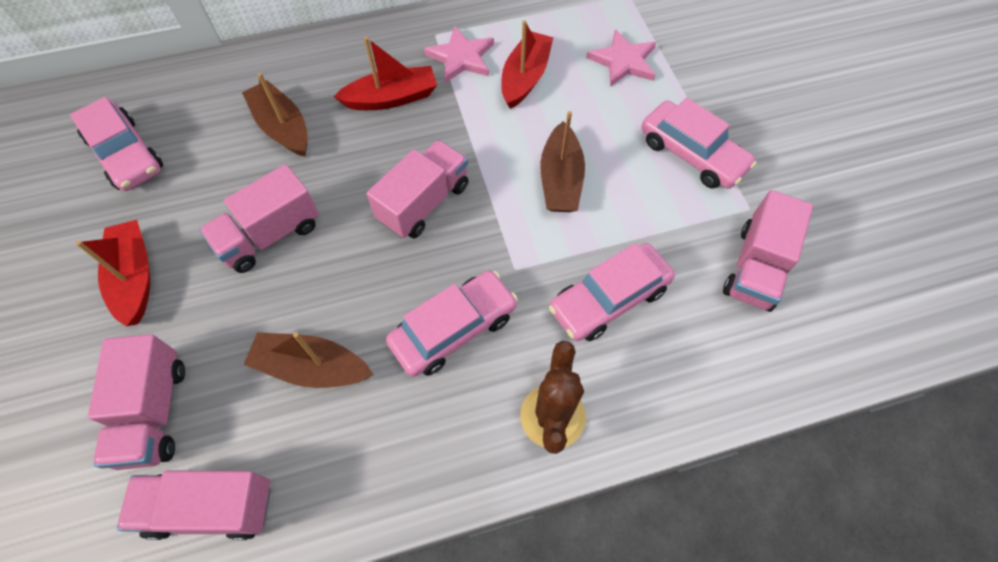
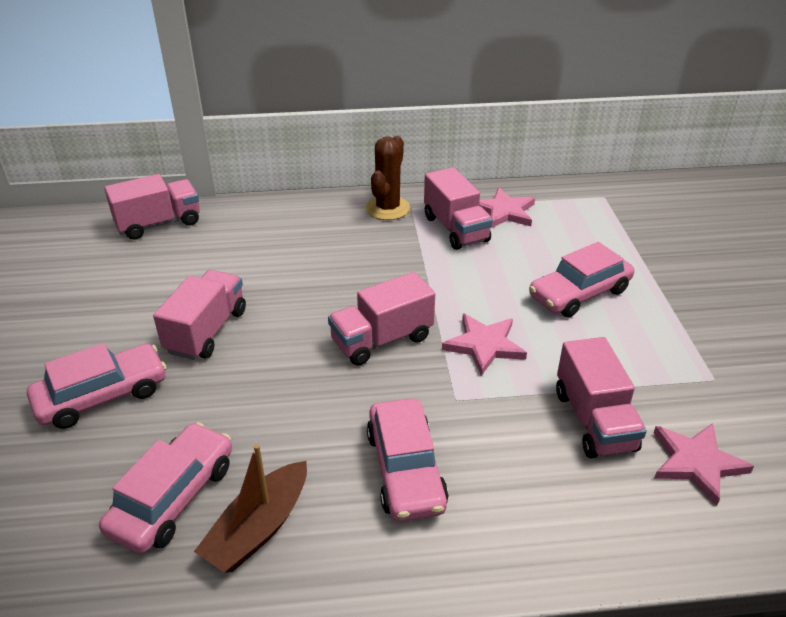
brown boat: 3 -> 1
pink star: 2 -> 3
red boat: 3 -> 0

